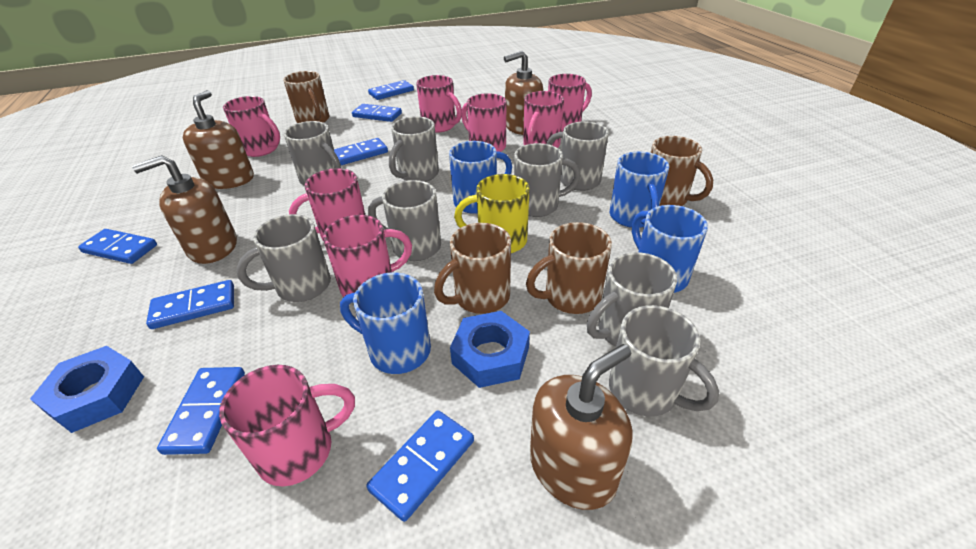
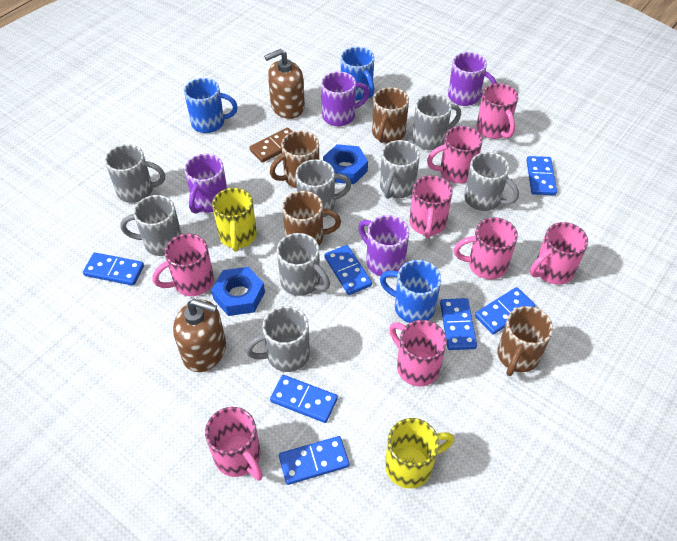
blue mug: 4 -> 3
brown domino: 0 -> 1
brown soap dispenser: 4 -> 2
purple mug: 0 -> 4
yellow mug: 1 -> 2

